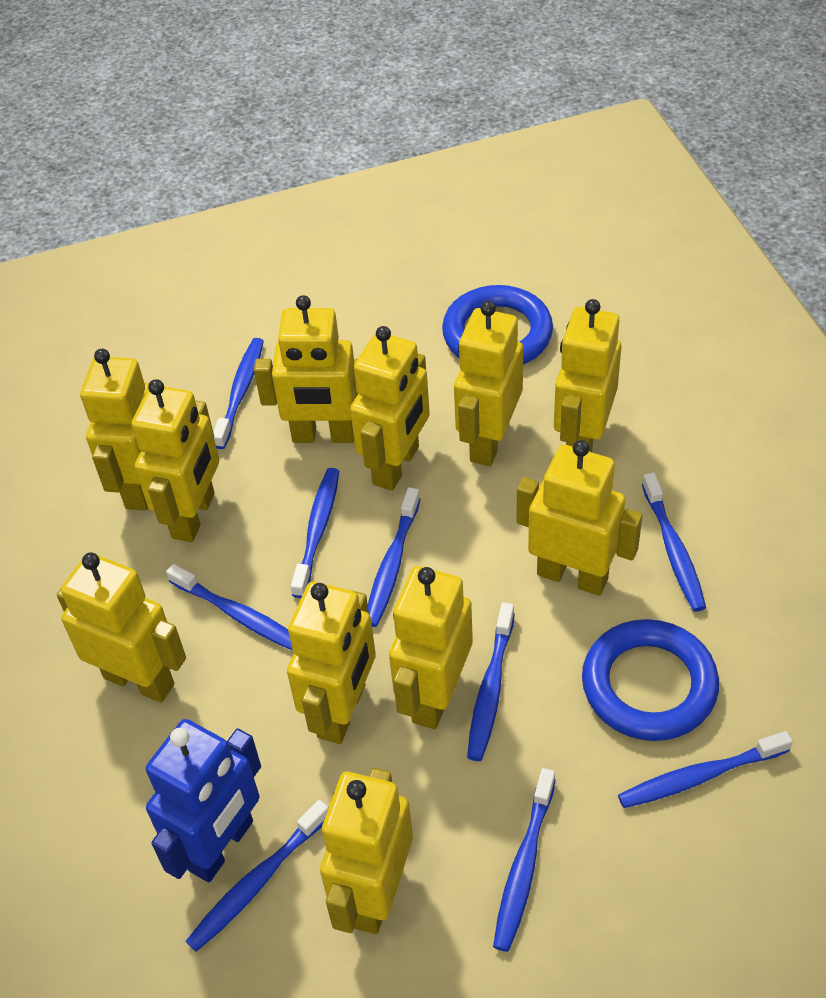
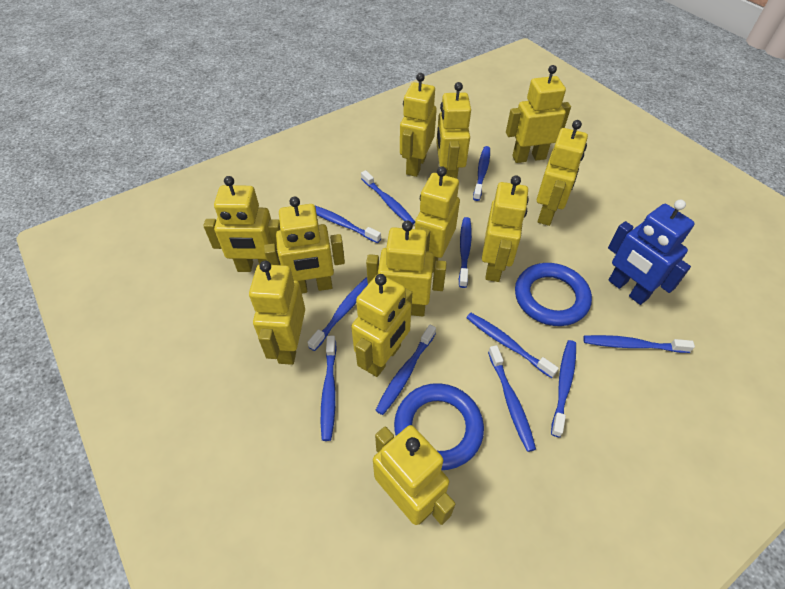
blue toothbrush: 9 -> 11
yellow robot: 11 -> 12

